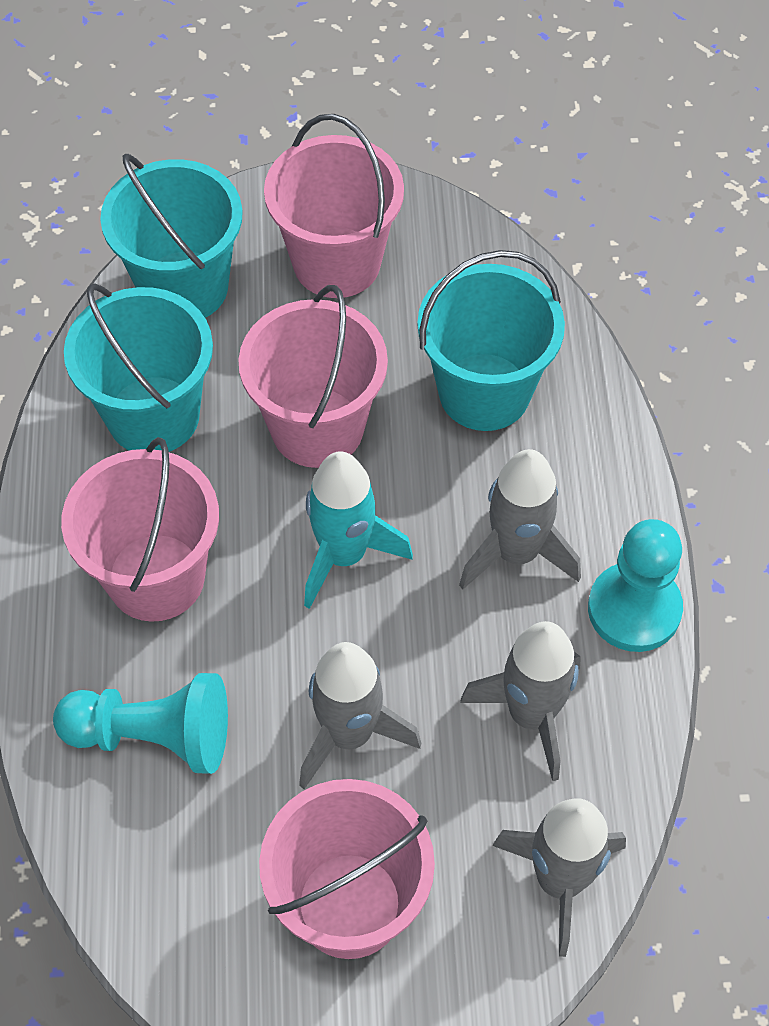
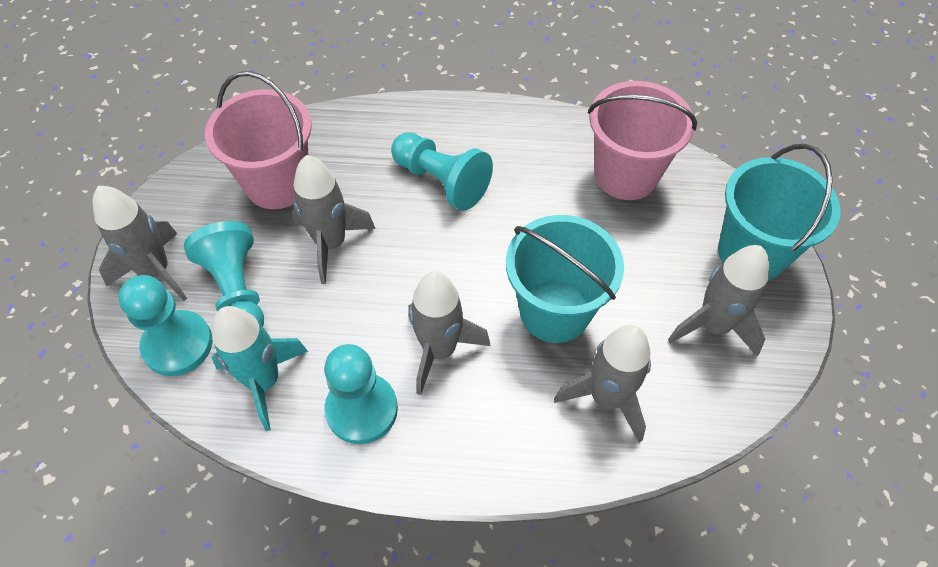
grey rocket: 4 -> 5
pink bucket: 4 -> 2
turquoise bucket: 3 -> 2
turquoise pawn: 2 -> 4

